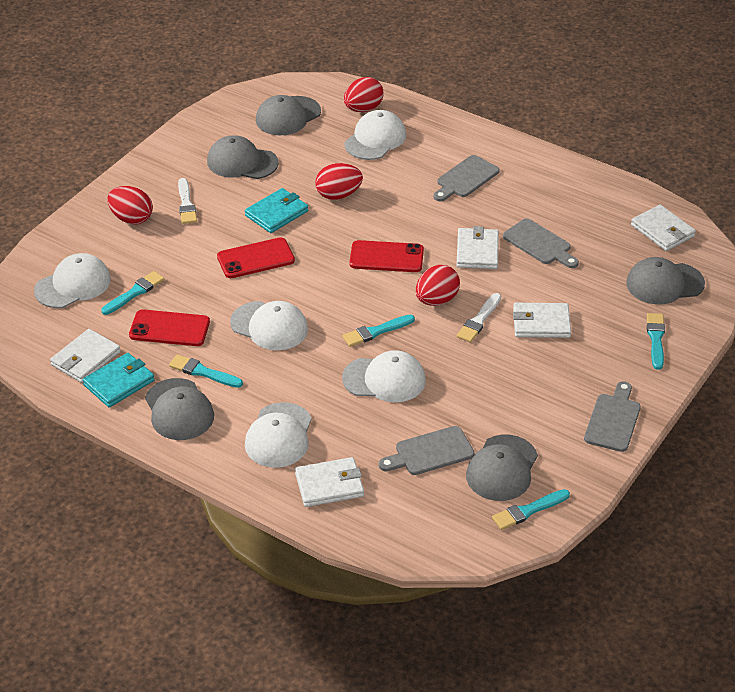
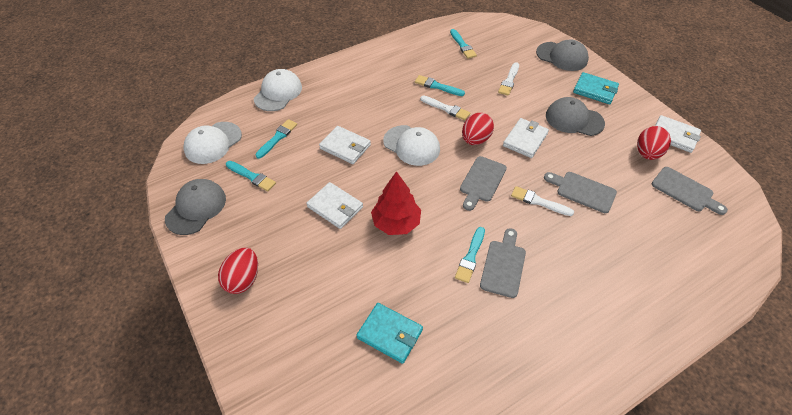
grey cap: 5 -> 3
red egg: 4 -> 3
red phone: 3 -> 0
red tree: 0 -> 1
white brush: 2 -> 3
white cap: 5 -> 3
white wallet: 5 -> 4

